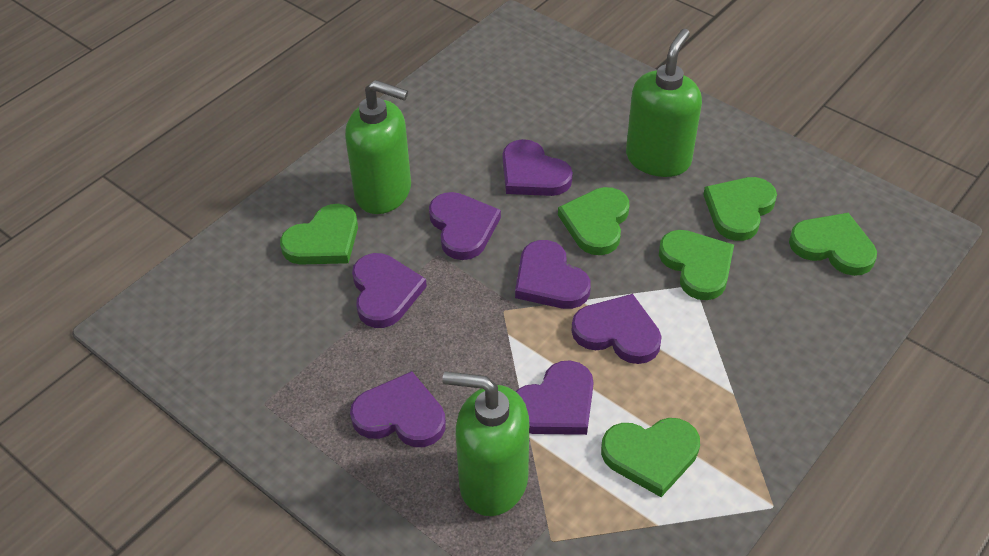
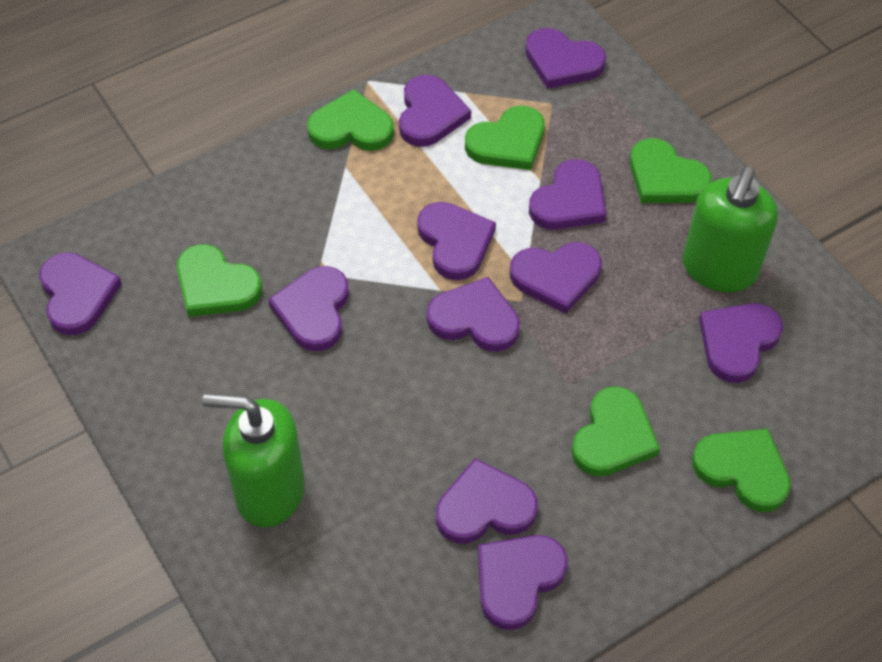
green soap dispenser: 3 -> 2
purple heart: 7 -> 11

